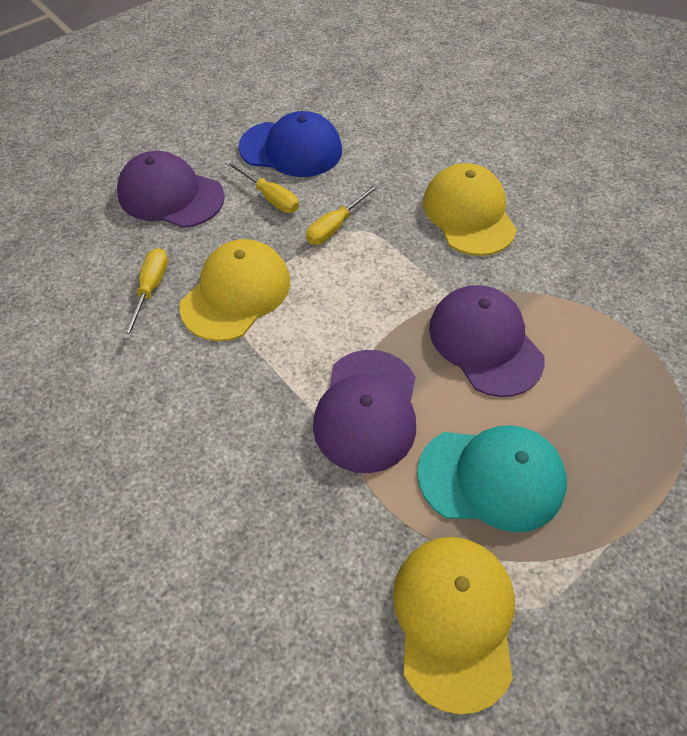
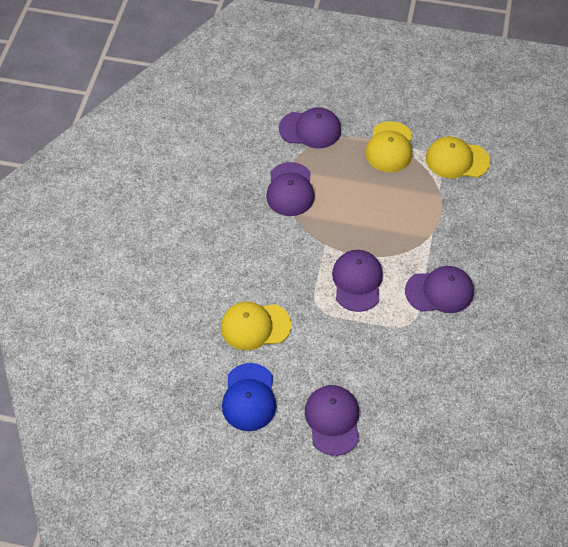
purple cap: 3 -> 5
turquoise cap: 1 -> 0
yellow screwdriver: 3 -> 0

